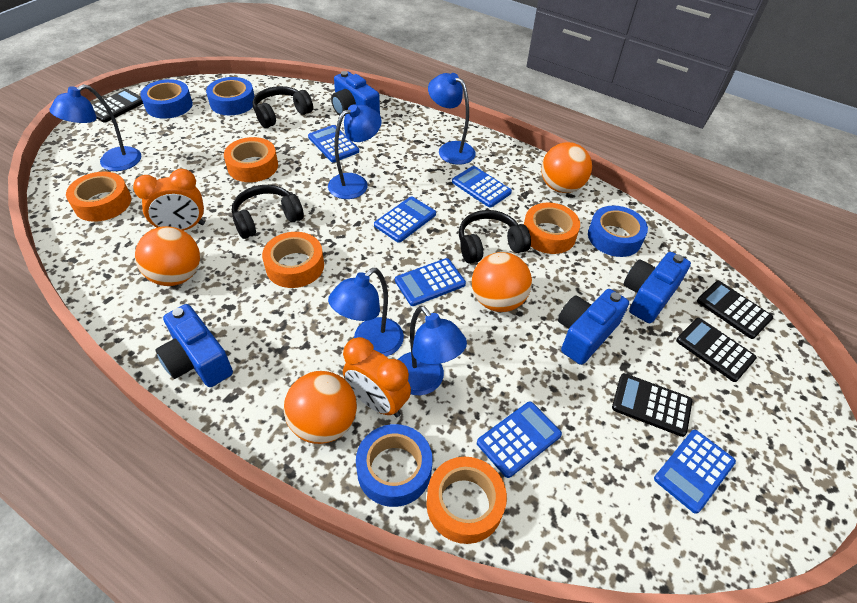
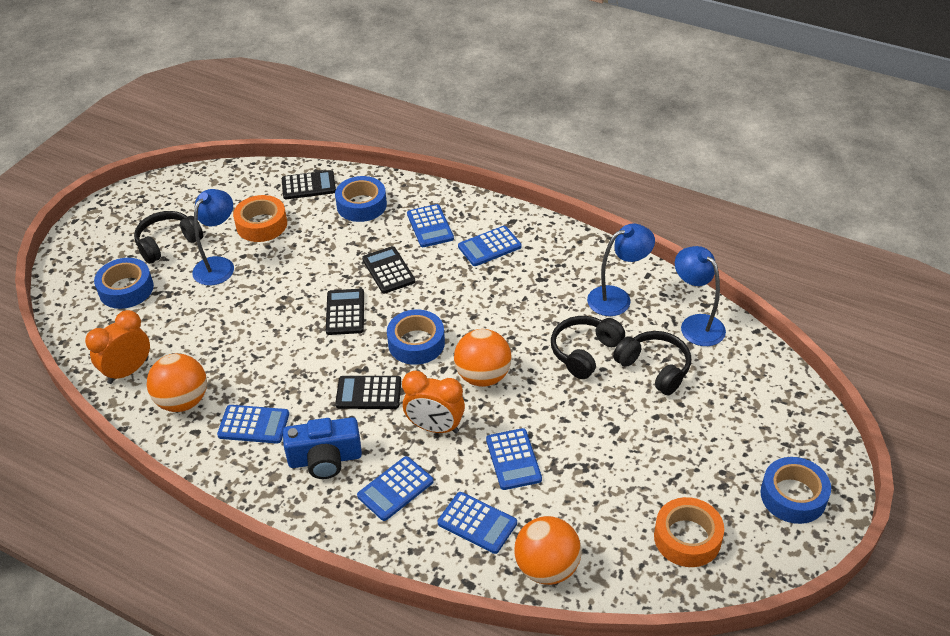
blue camera: 4 -> 1
blue lamp: 5 -> 3
orange ball: 4 -> 3
orange tape: 5 -> 2

